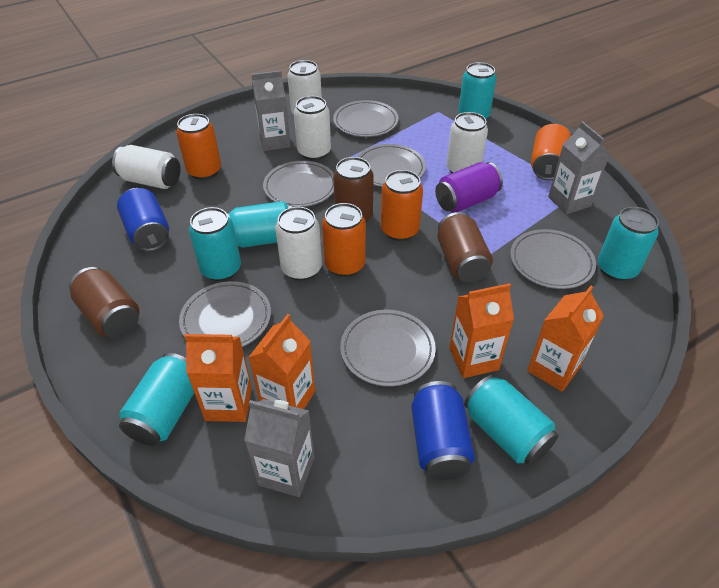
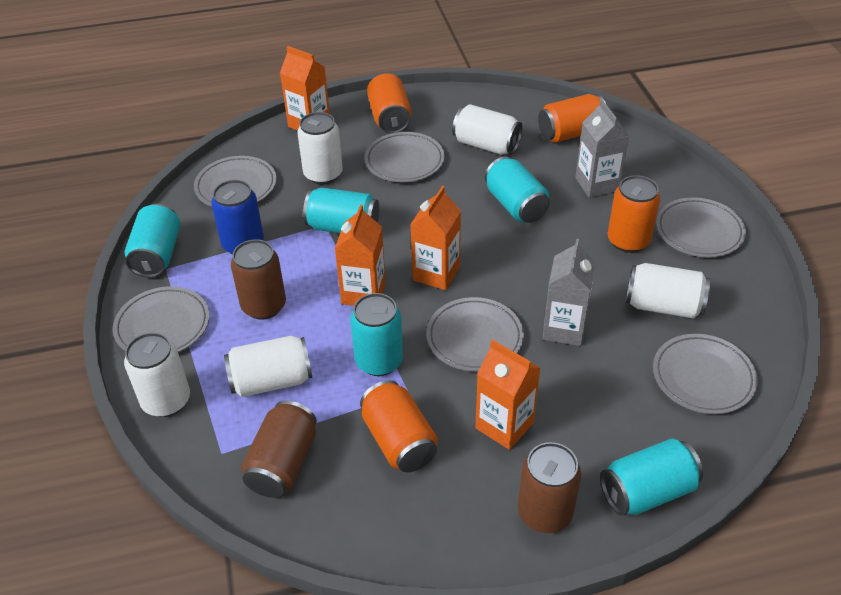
blue can: 2 -> 1
grey carton: 3 -> 2
purple can: 1 -> 0
turquoise can: 6 -> 5

